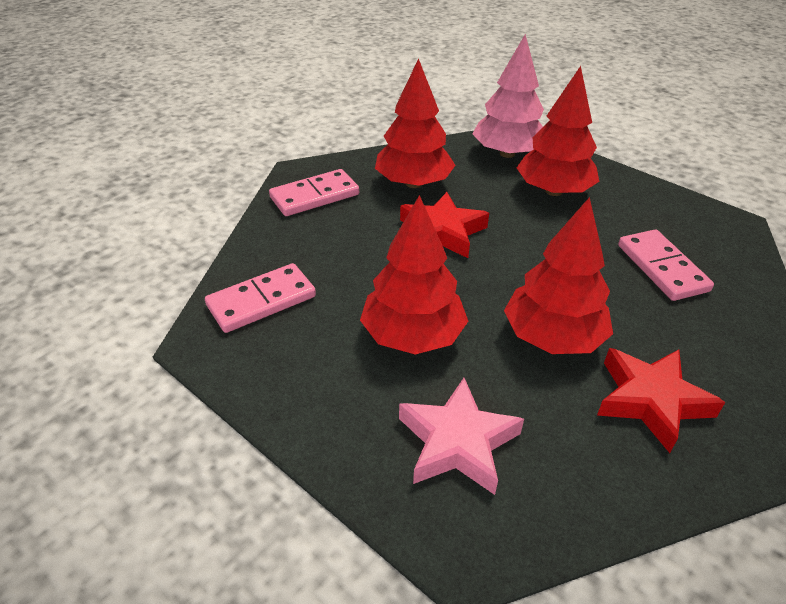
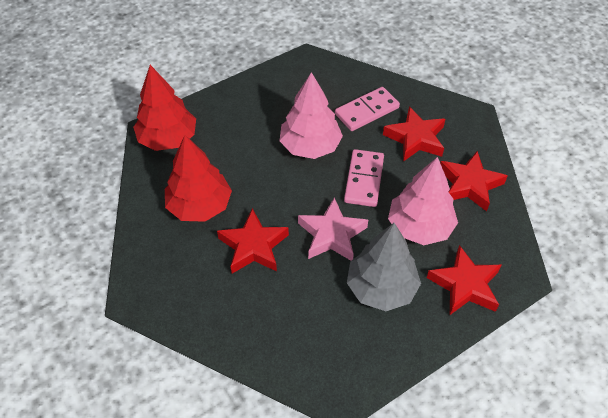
grey tree: 0 -> 1
pink domino: 3 -> 2
pink tree: 1 -> 2
red star: 2 -> 4
red tree: 4 -> 2

